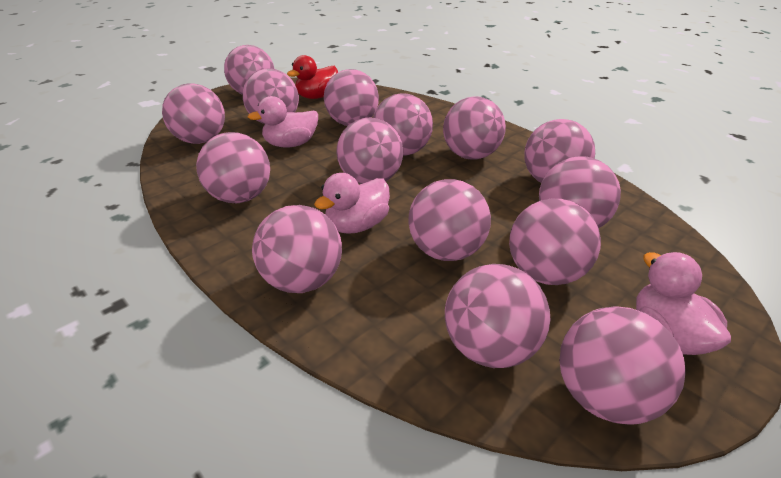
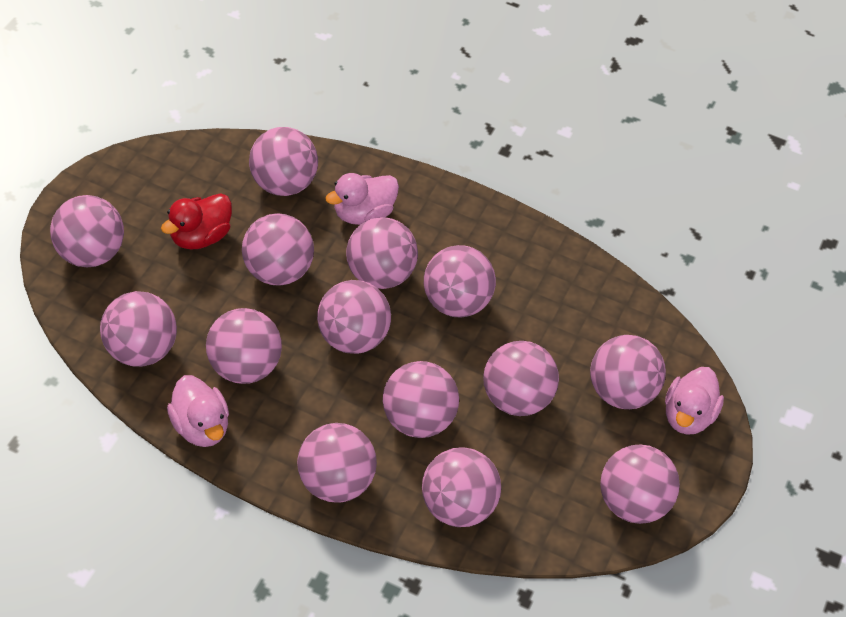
pink ball: 15 -> 14

